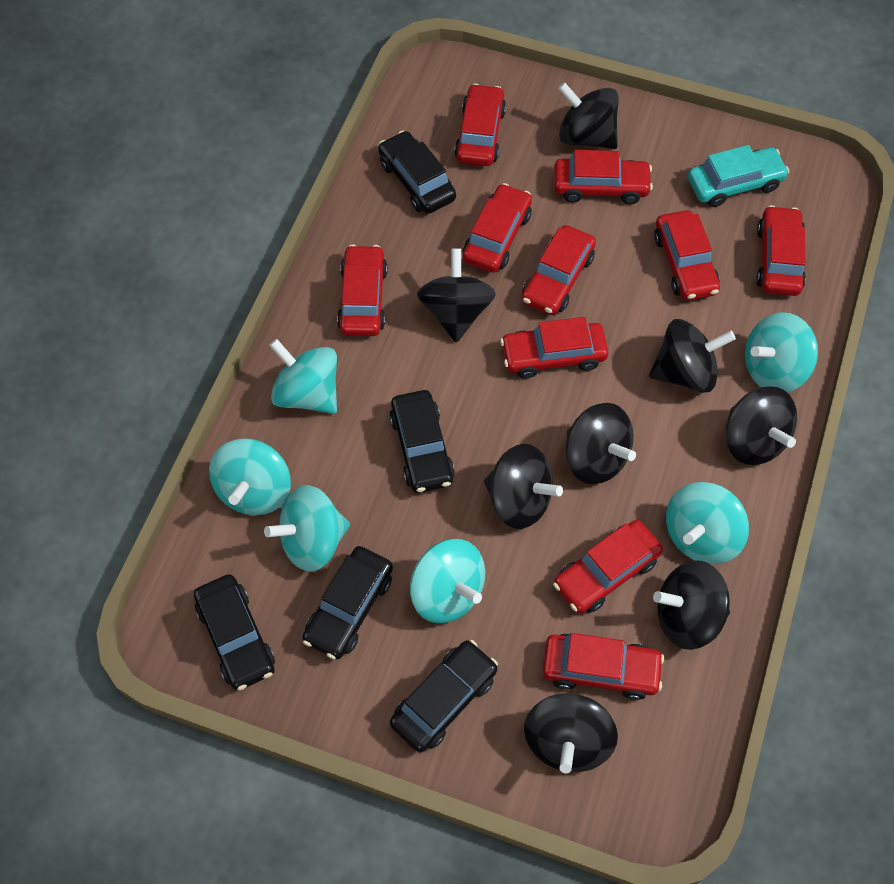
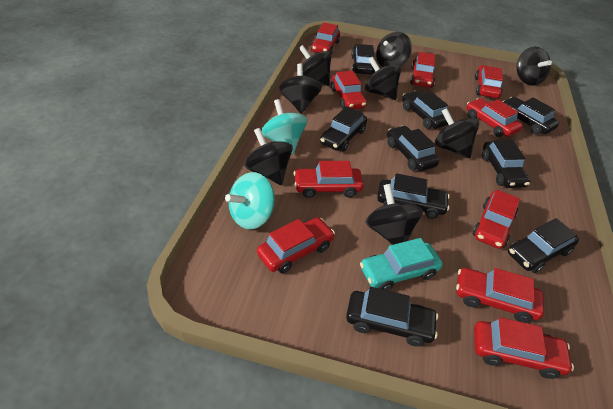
black car: 5 -> 9
turquoise spinning top: 6 -> 2

